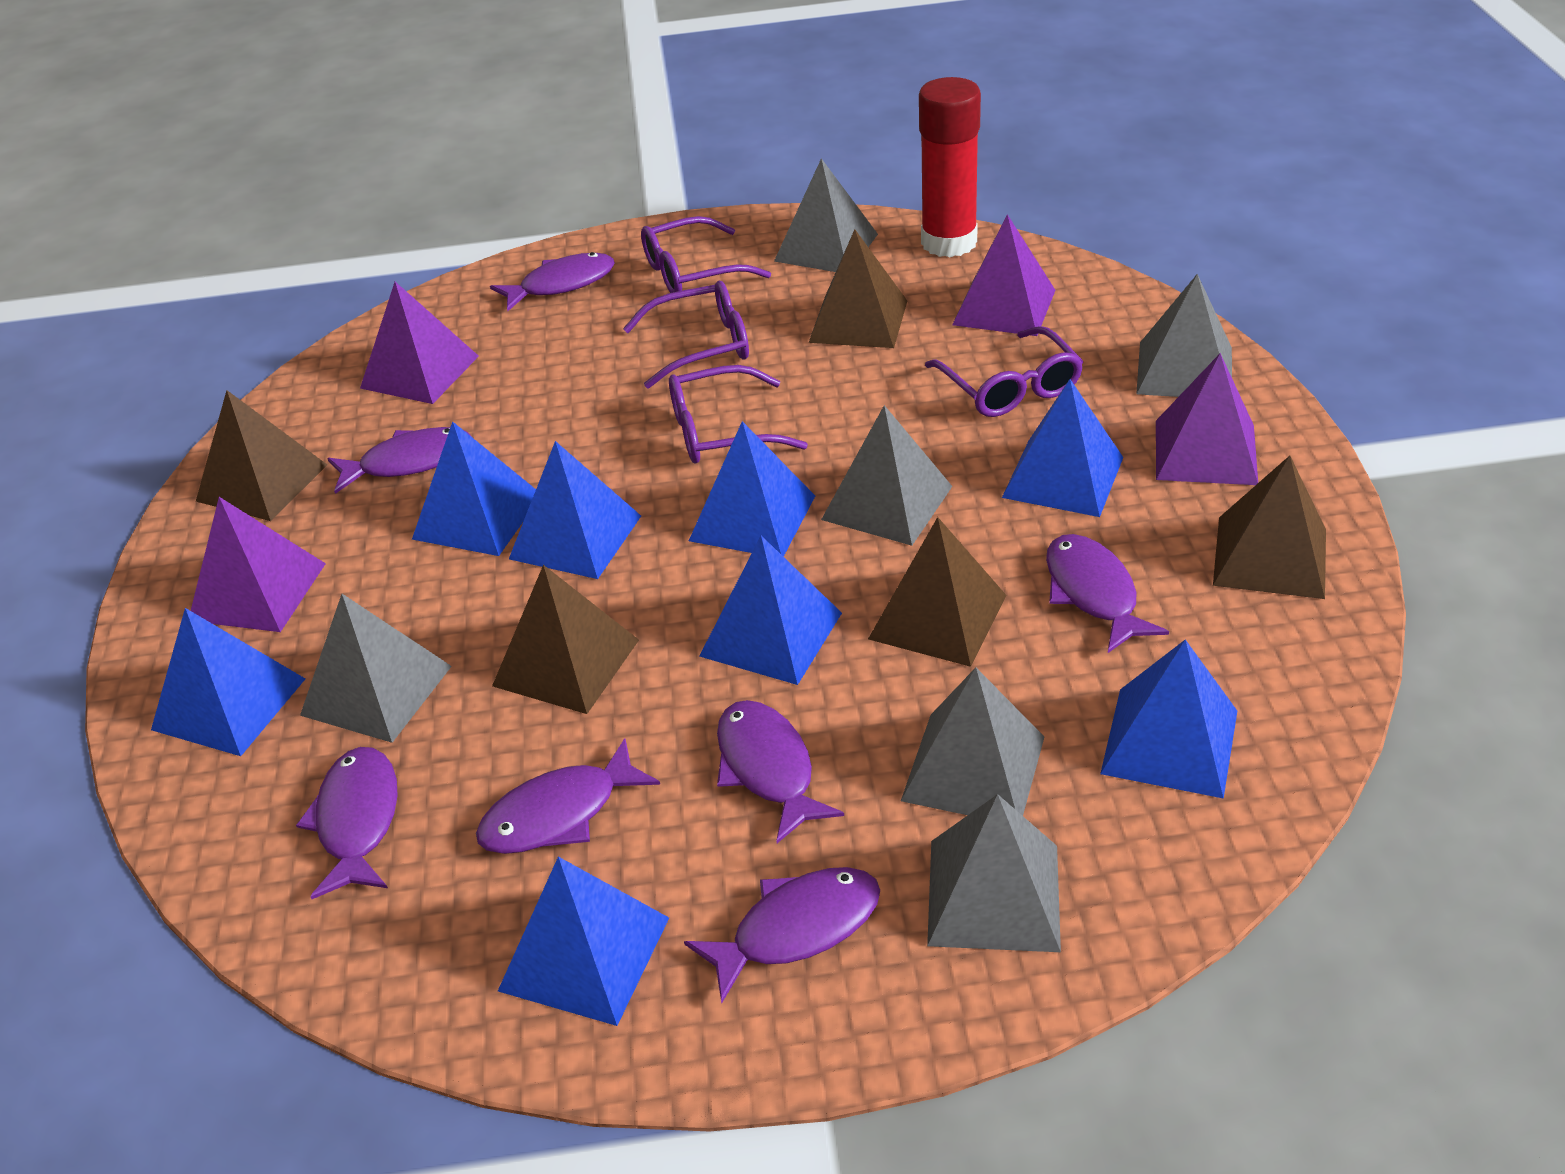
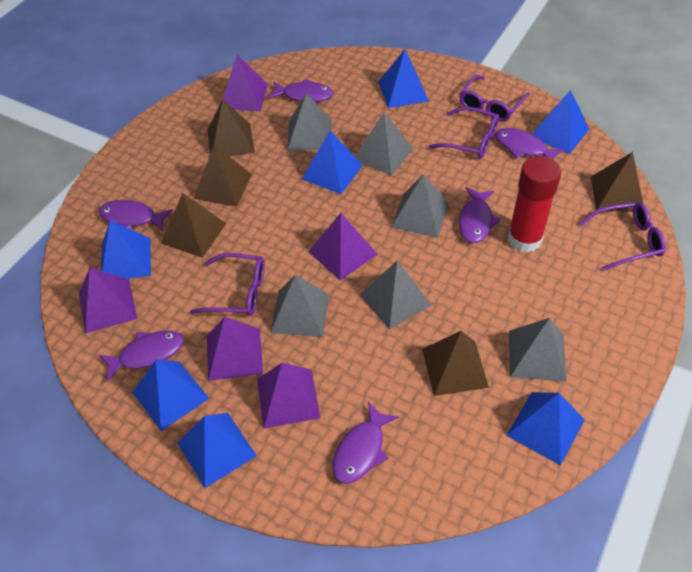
blue pyramid: 8 -> 7
purple fish: 7 -> 6
purple pyramid: 4 -> 5

